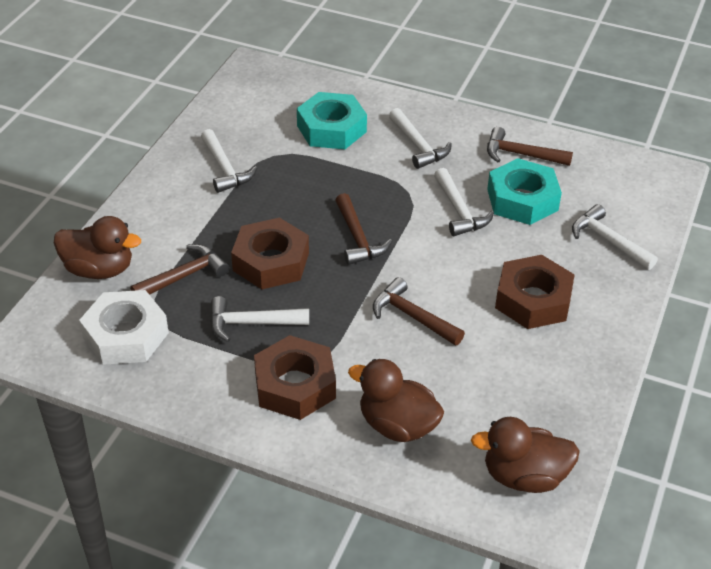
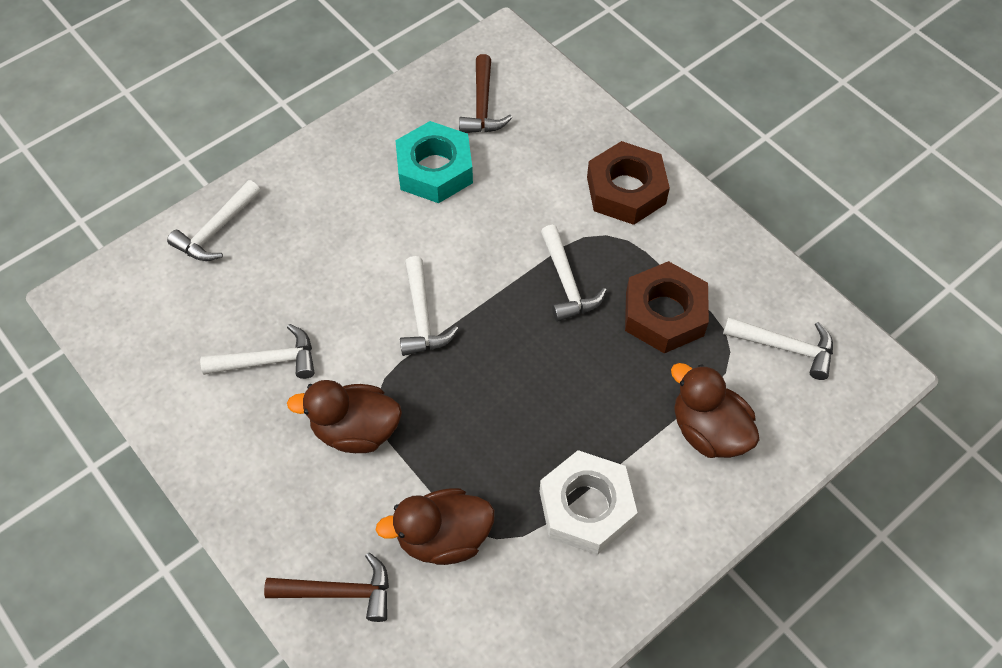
brown hammer: 4 -> 2
brown nut: 3 -> 2
turquoise nut: 2 -> 1

